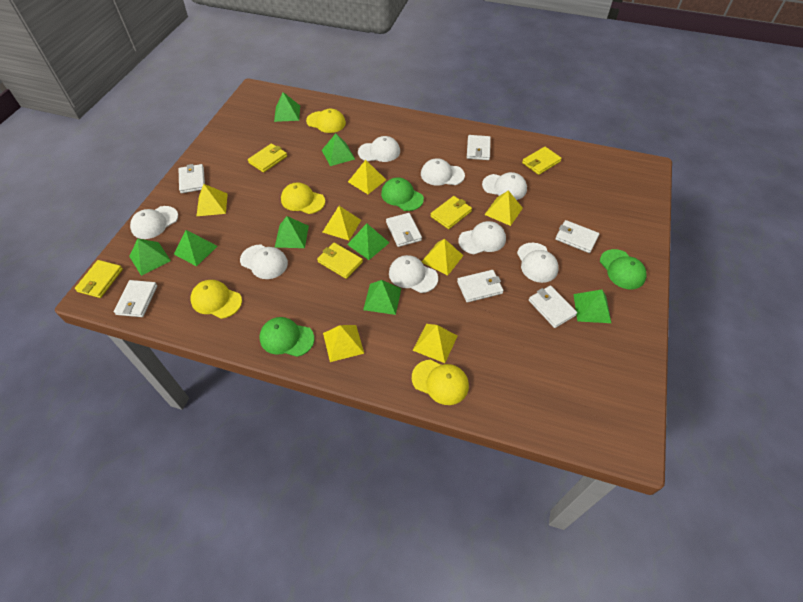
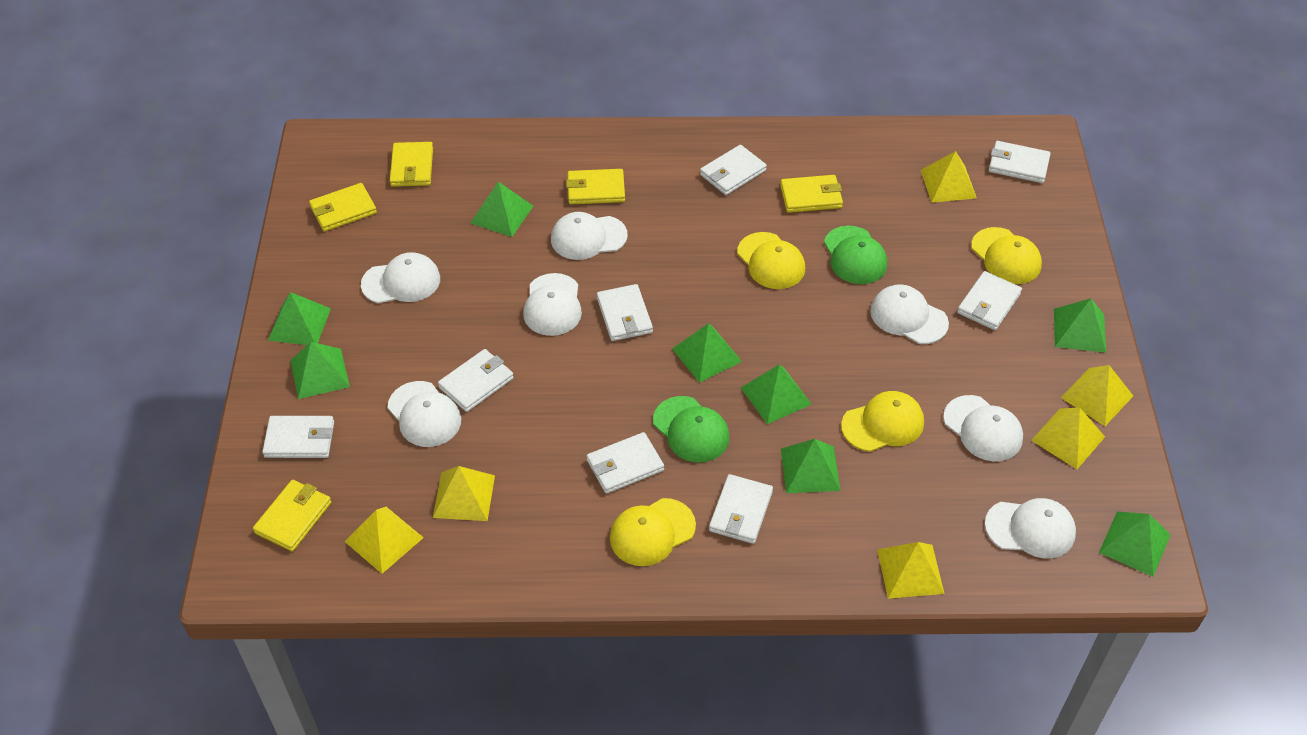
green cap: 3 -> 2
white cap: 8 -> 7
white wallet: 7 -> 8
yellow pyramid: 7 -> 6

